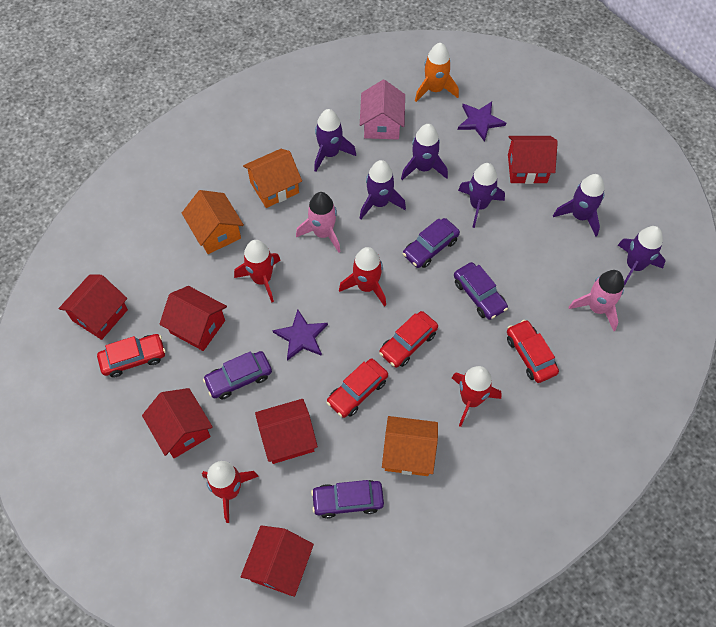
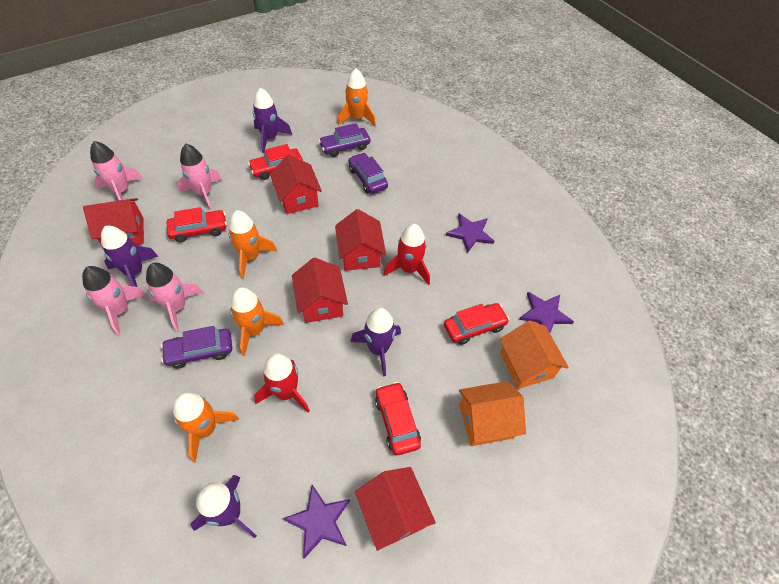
orange house: 3 -> 2
orange rocket: 1 -> 4
pink house: 1 -> 0
pink rocket: 2 -> 4
purple car: 4 -> 3
purple rocket: 6 -> 4
purple star: 2 -> 3
red house: 6 -> 5
red rocket: 4 -> 2

